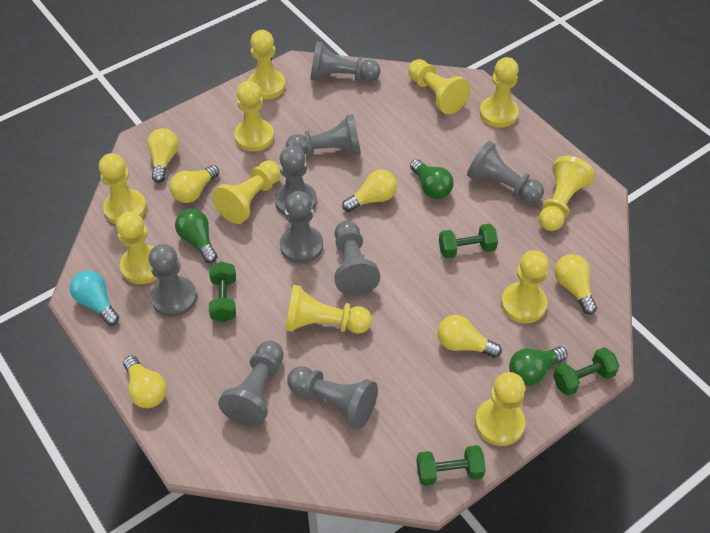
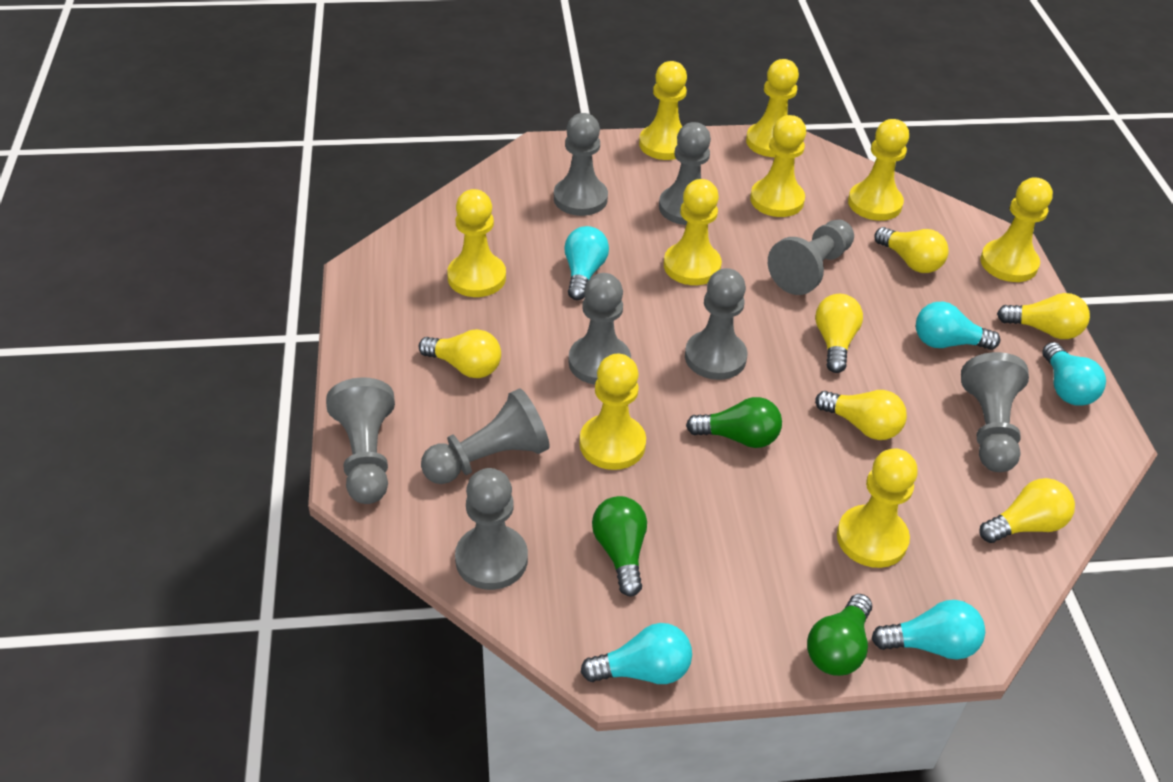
green dumbbell: 4 -> 0
turquoise light bulb: 1 -> 5
yellow pawn: 11 -> 9

